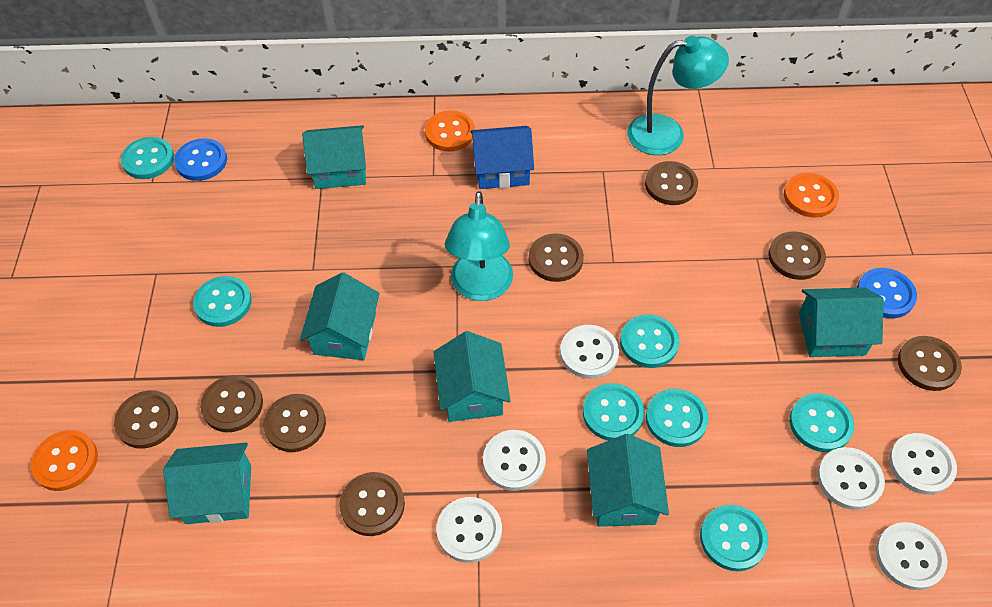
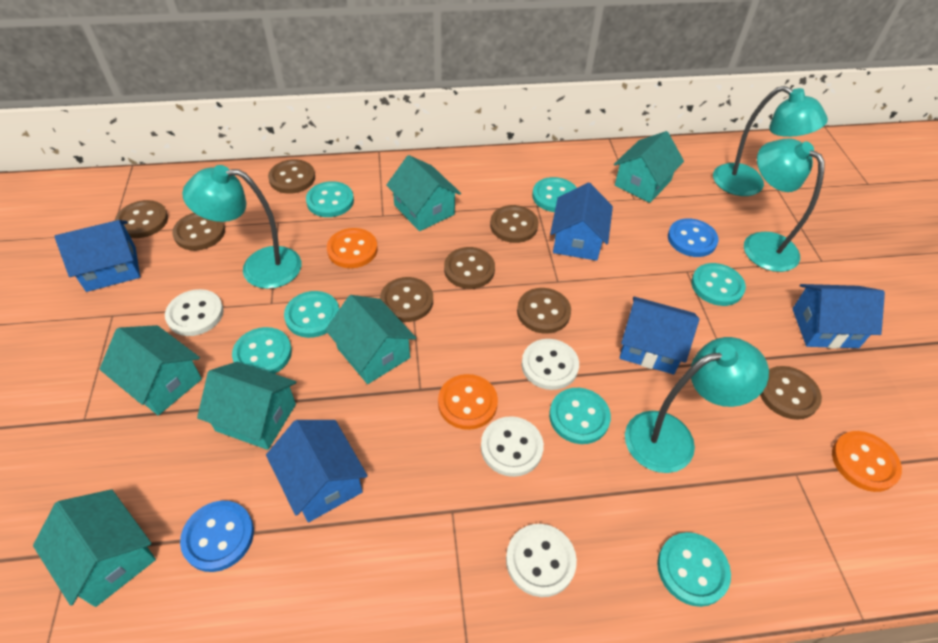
blue house: 1 -> 5
turquoise lamp: 2 -> 4
white button: 6 -> 4

